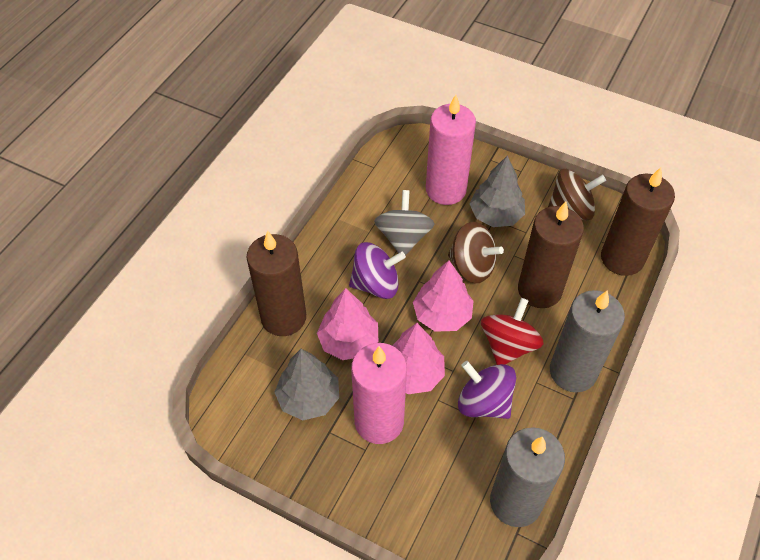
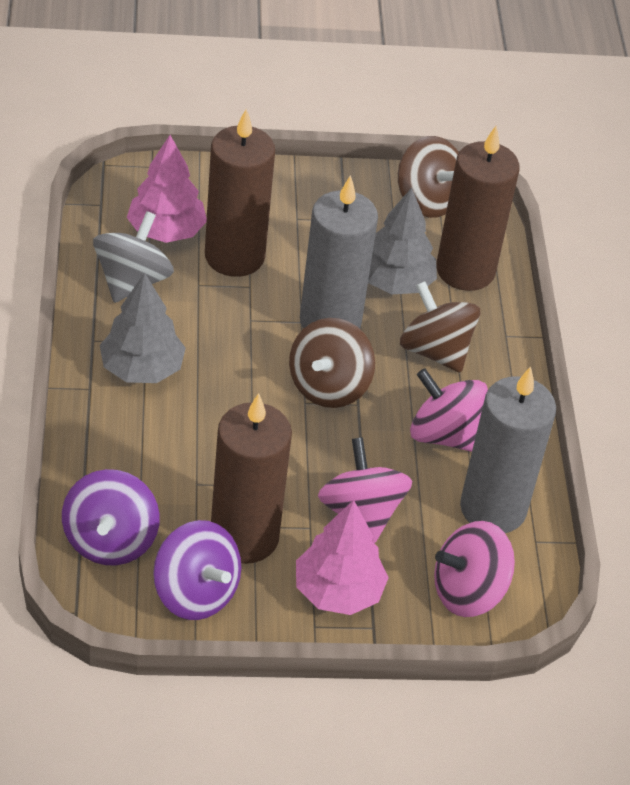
brown spinning top: 2 -> 3
pink candle: 2 -> 0
pink spinning top: 0 -> 3
pink tree: 3 -> 2
red spinning top: 1 -> 0

